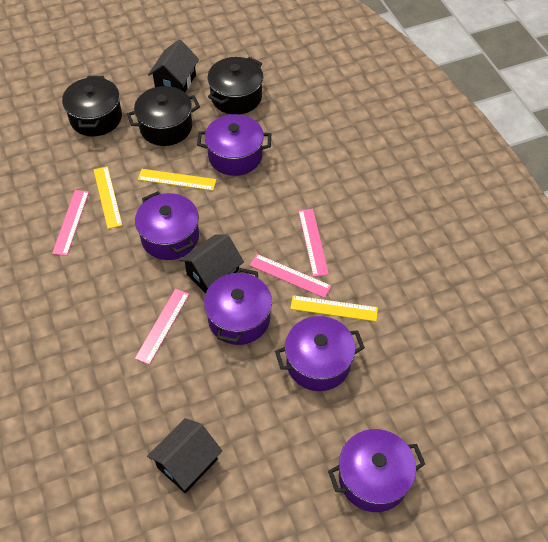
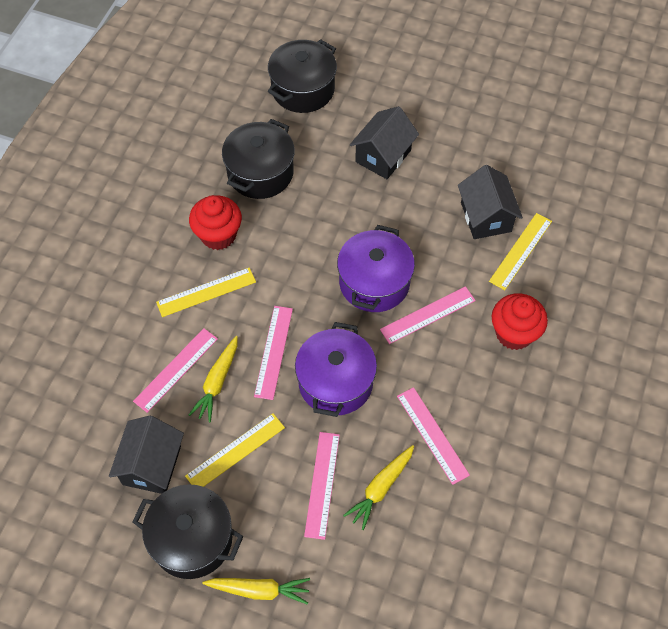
pink ruler: 4 -> 5
purple pot: 5 -> 2
red cupcake: 0 -> 2
yellow carrot: 0 -> 3

